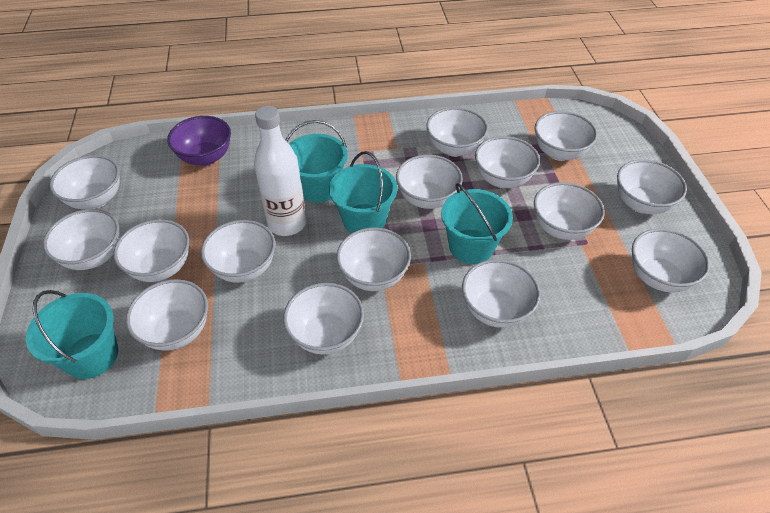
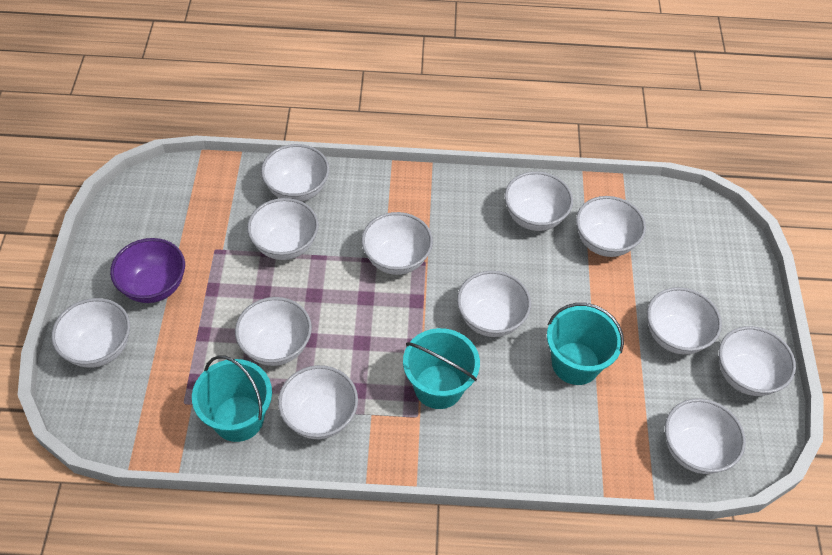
turquoise bucket: 4 -> 3
white bottle: 1 -> 0
white bowl: 15 -> 12

